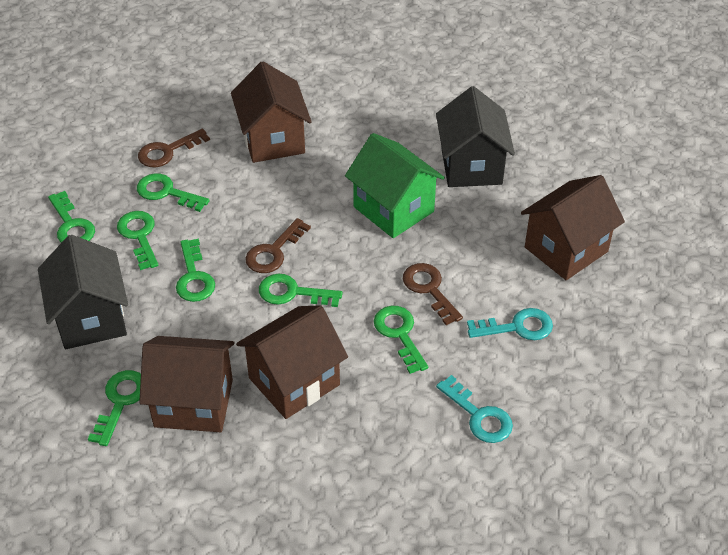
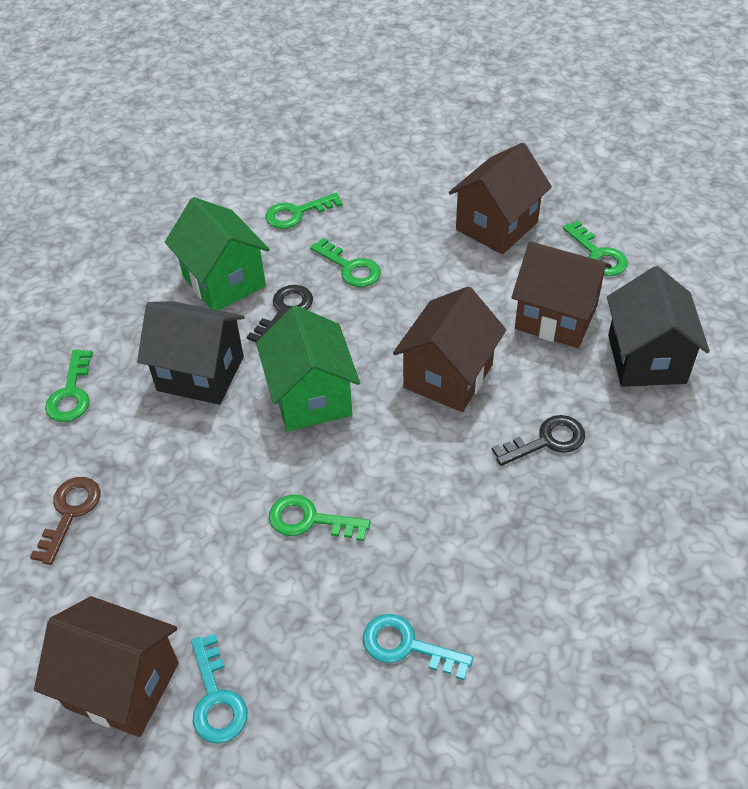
black key: 0 -> 2
brown key: 3 -> 1
green house: 1 -> 2
green key: 7 -> 5

